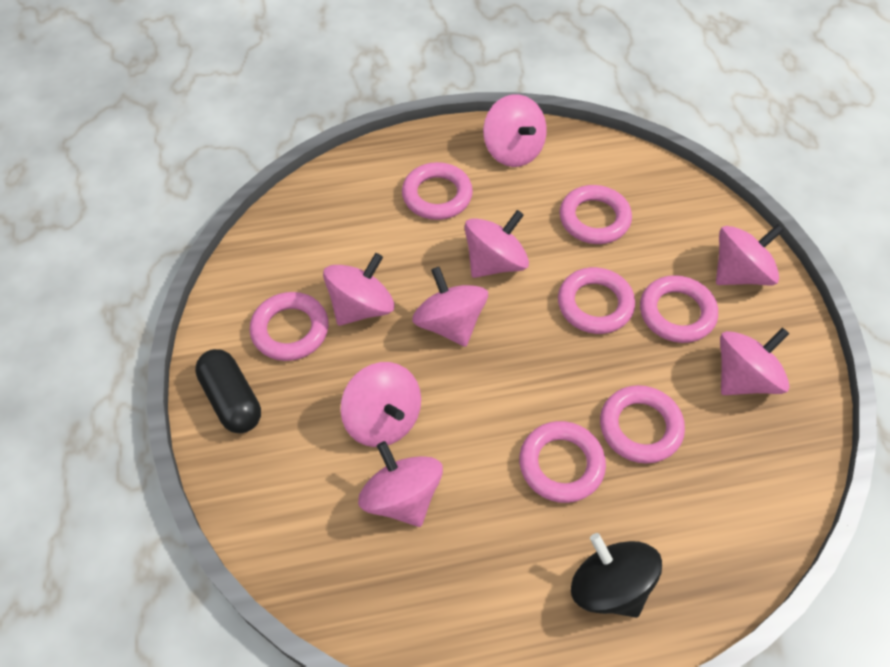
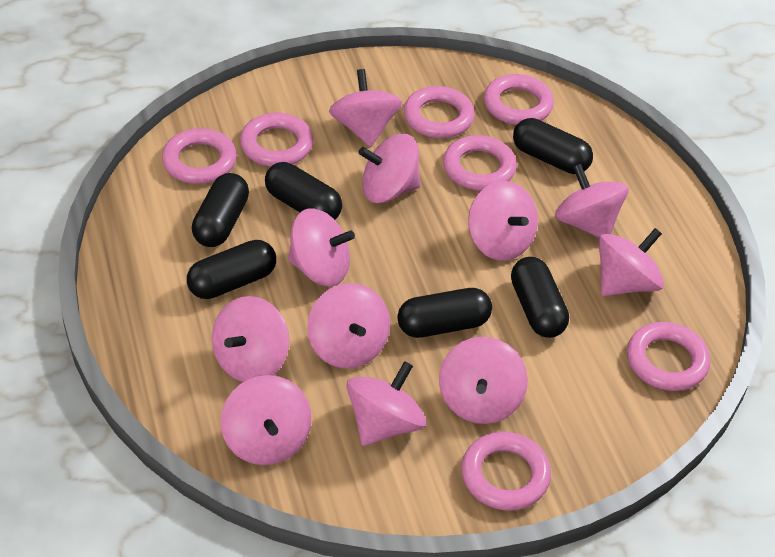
black capsule: 1 -> 6
black spinning top: 1 -> 0
pink spinning top: 8 -> 11

